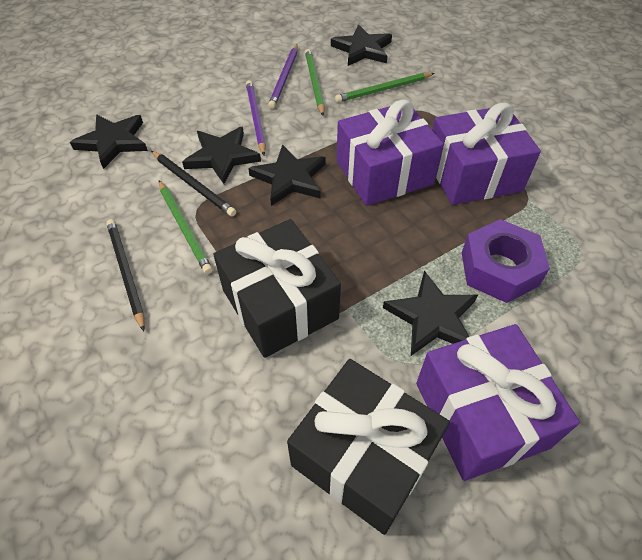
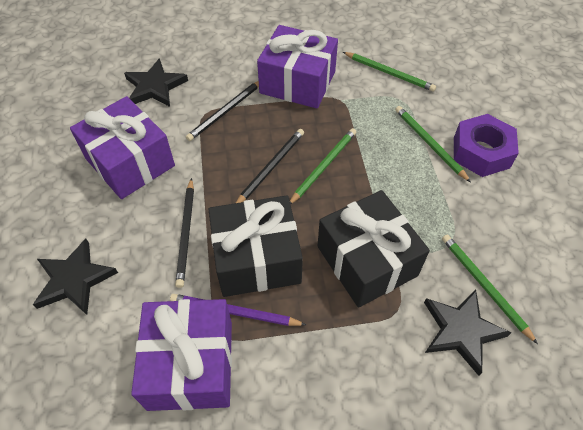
black pencil: 2 -> 3
black star: 5 -> 3
green pencil: 3 -> 4
purple pencil: 2 -> 1

